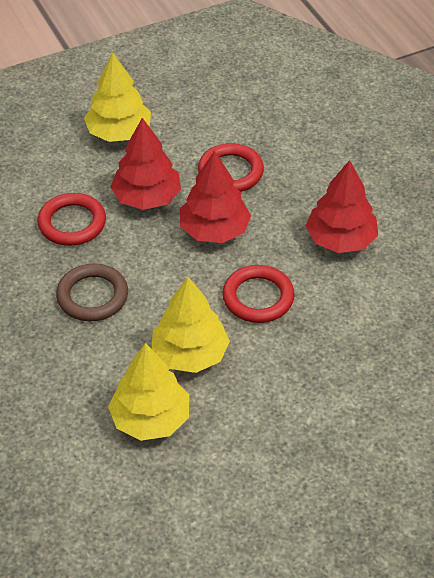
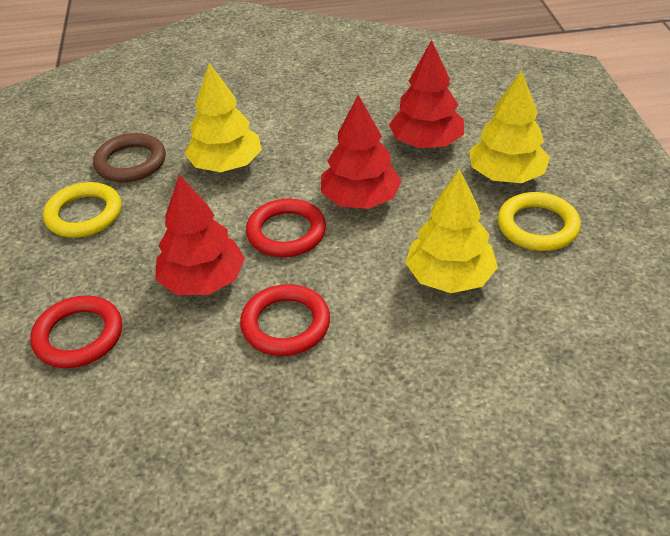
yellow ring: 0 -> 2

